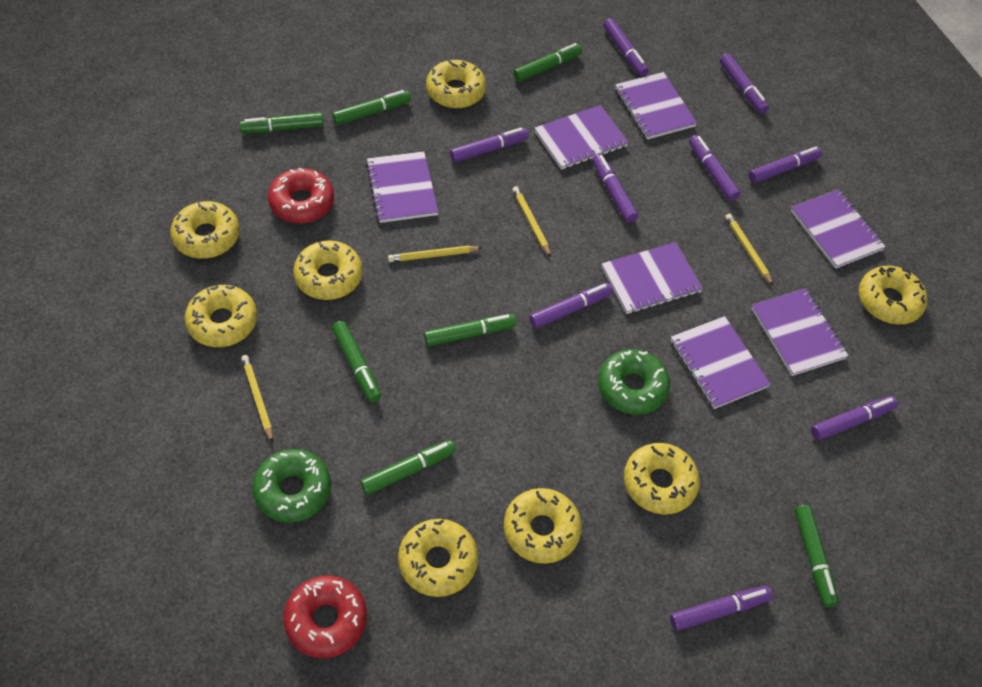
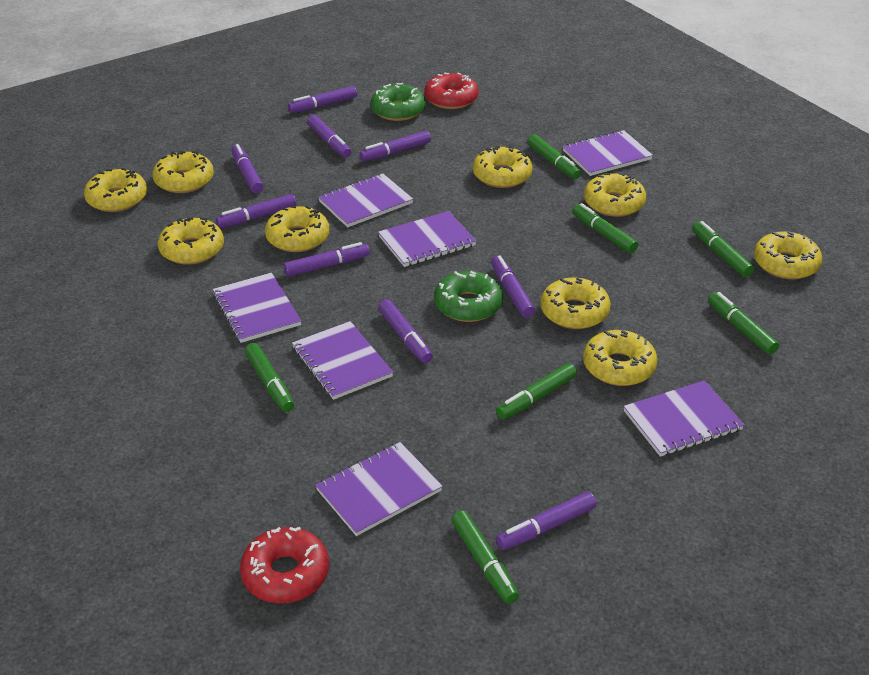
yellow donut: 8 -> 9
yellow pencil: 4 -> 0

